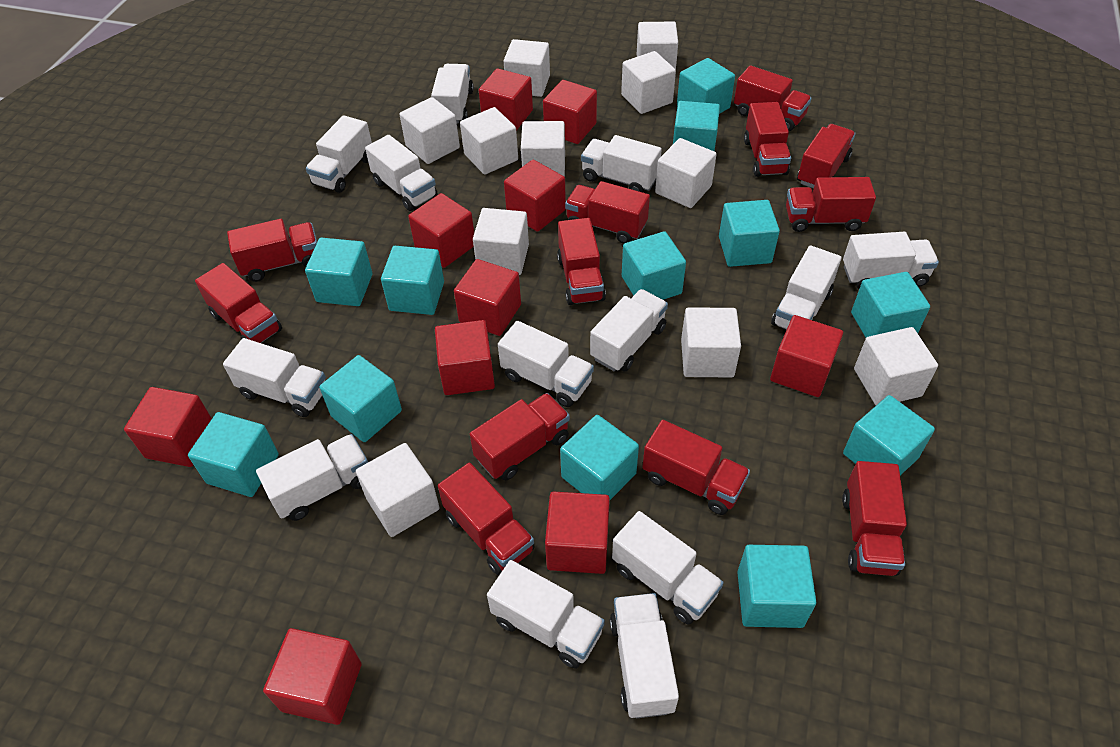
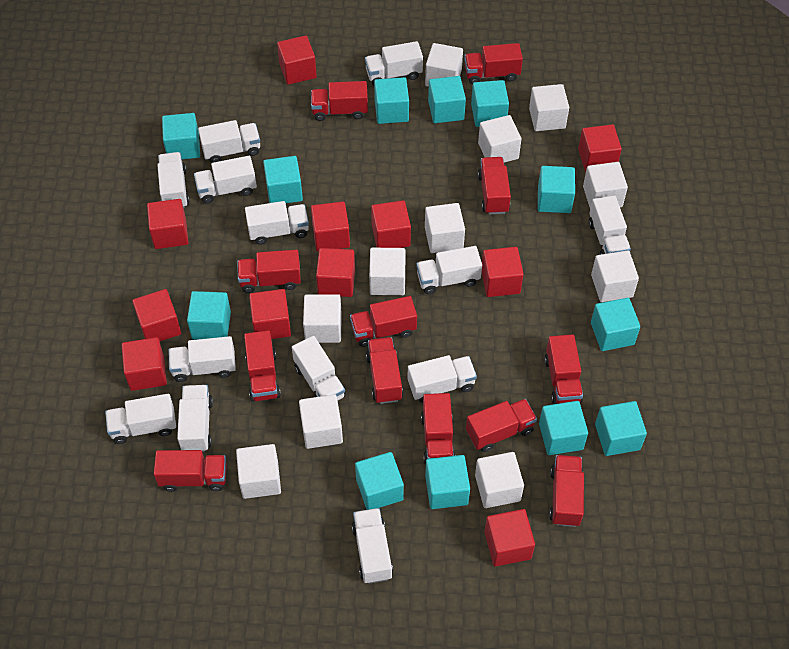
red cube: 10 -> 11

